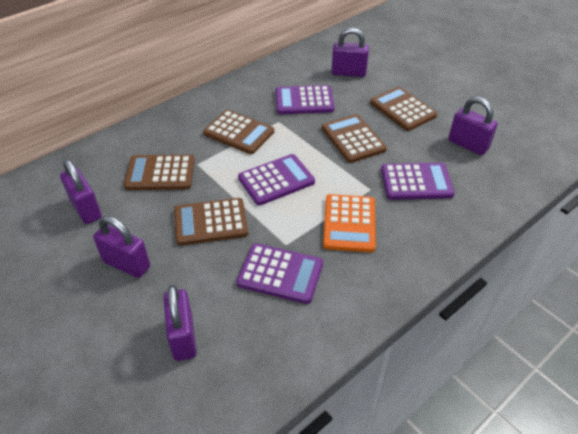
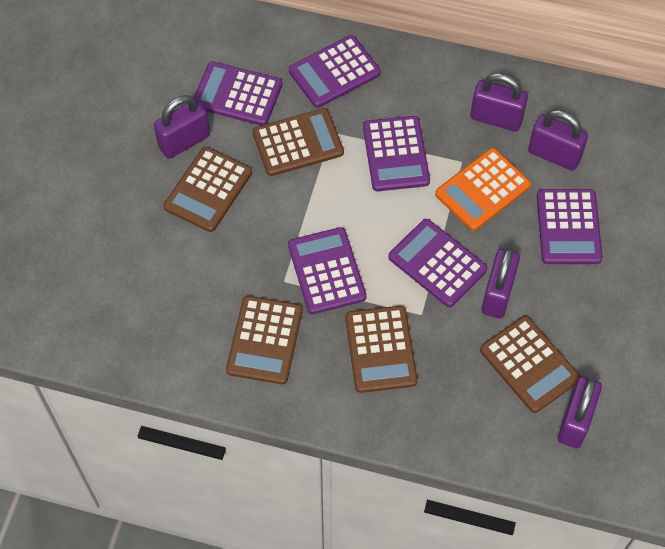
purple calculator: 4 -> 6

